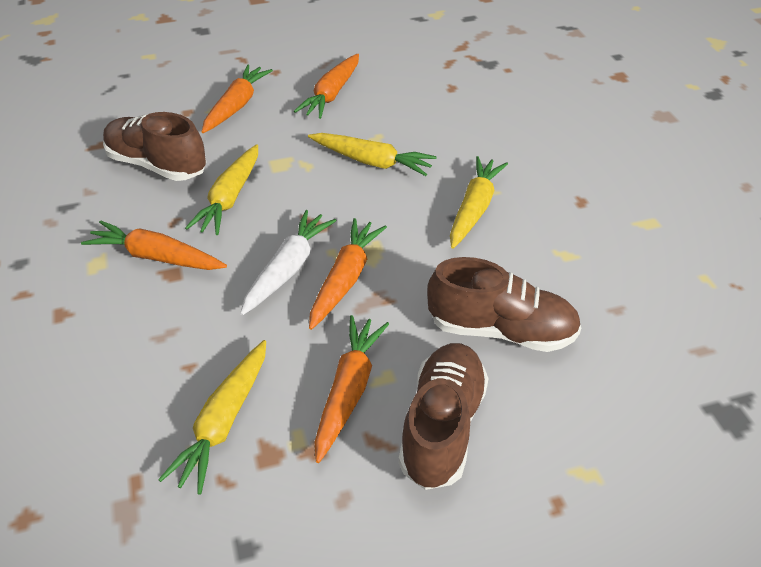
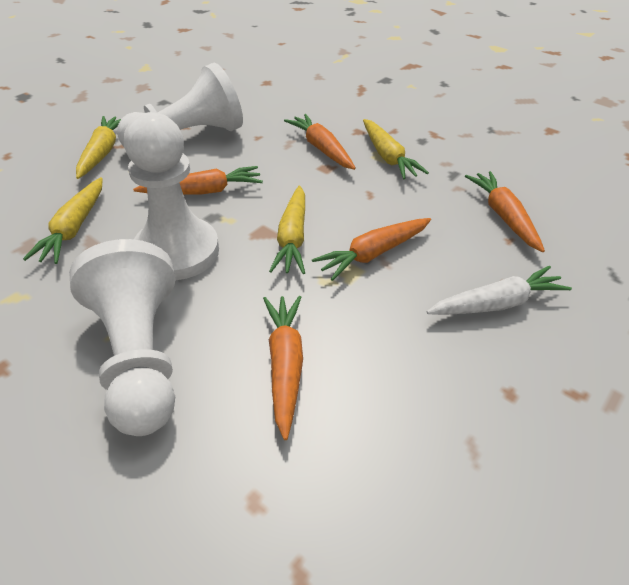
brown shoe: 3 -> 0
white pawn: 0 -> 3

